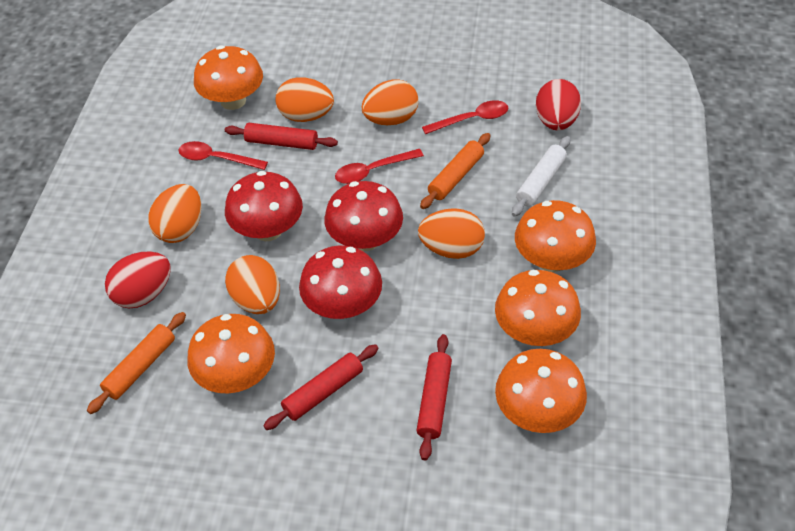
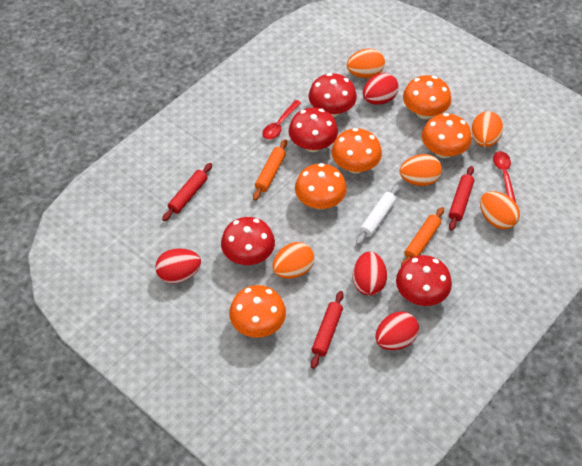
red egg: 2 -> 4
red mushroom: 3 -> 4
red spoon: 3 -> 2

